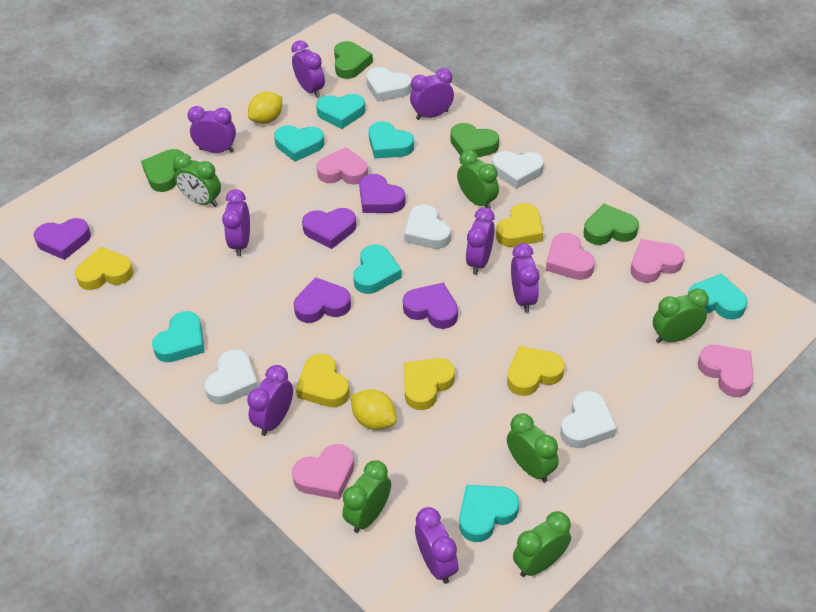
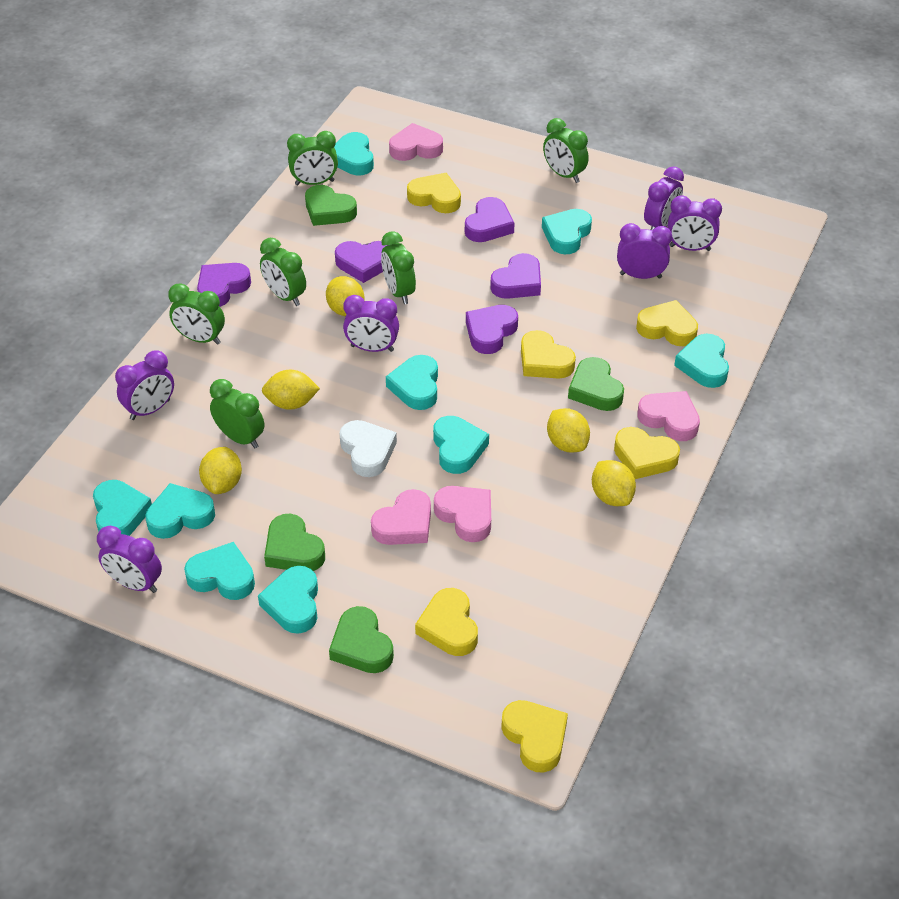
pink heart: 5 -> 4
purple clock: 8 -> 6
turquoise heart: 7 -> 9
white heart: 5 -> 1
yellow heart: 5 -> 6
yellow lemon: 2 -> 5

